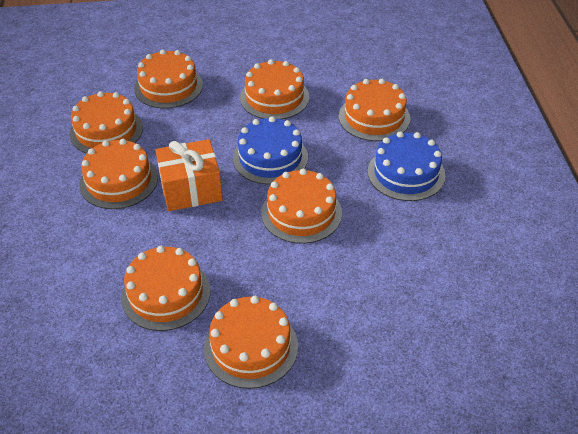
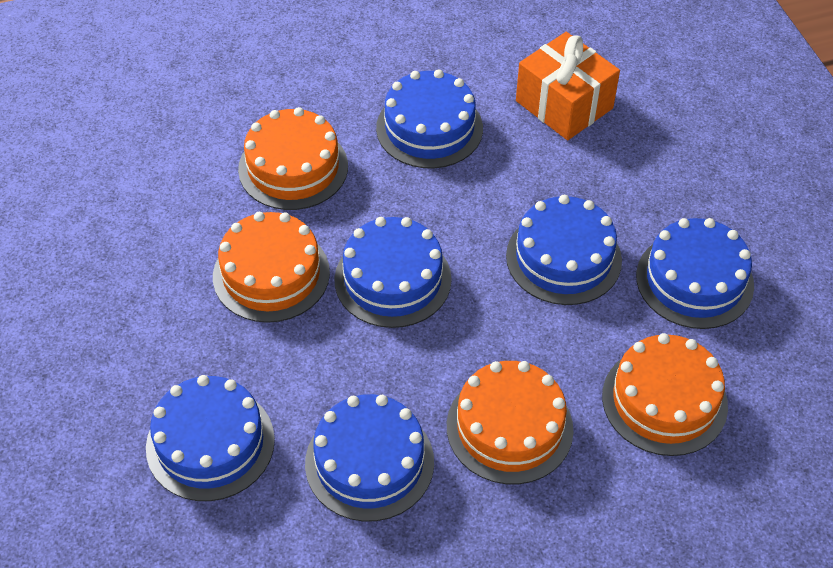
blue cake: 2 -> 6
orange cake: 8 -> 4

